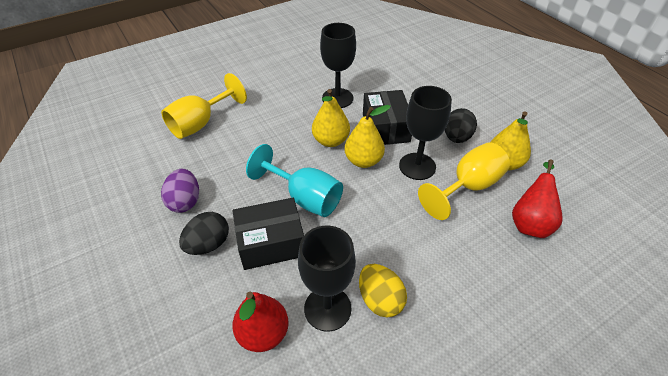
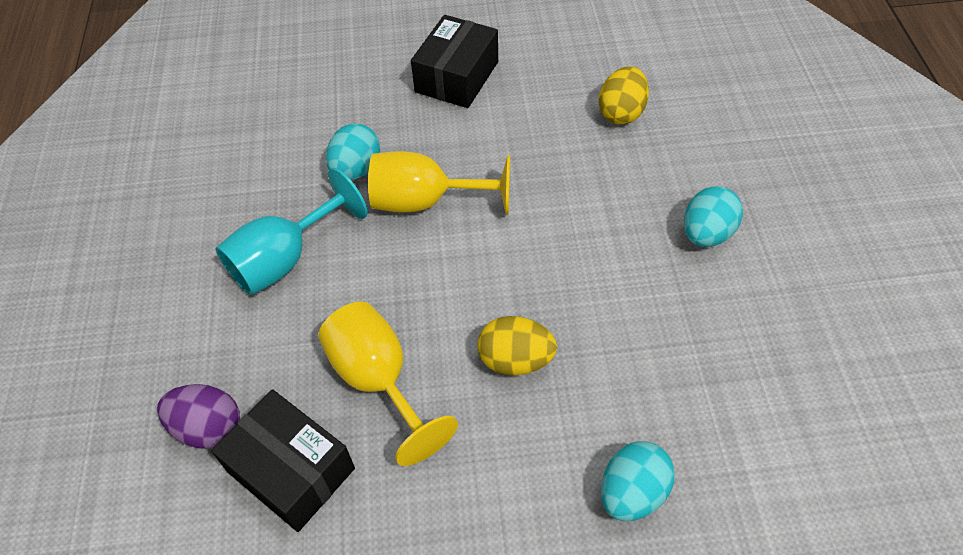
black egg: 2 -> 0
black goblet: 3 -> 0
red pear: 2 -> 0
turquoise egg: 0 -> 3
yellow egg: 1 -> 2
yellow pear: 3 -> 0

